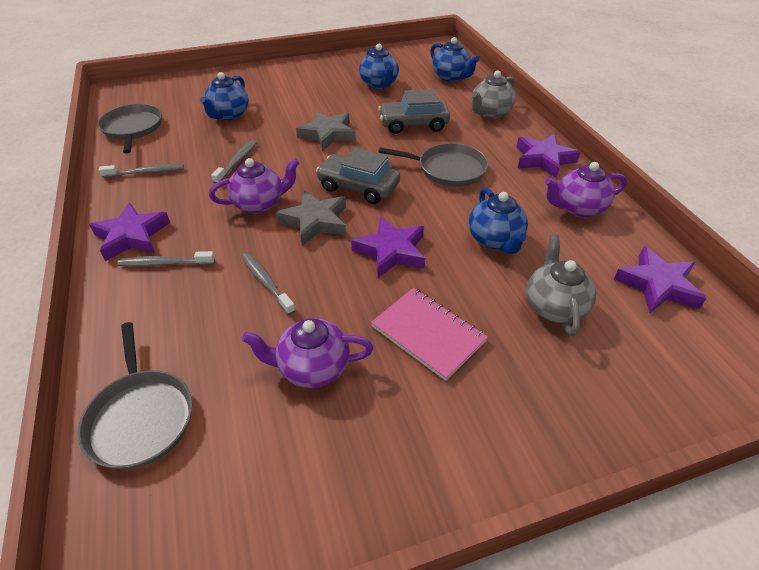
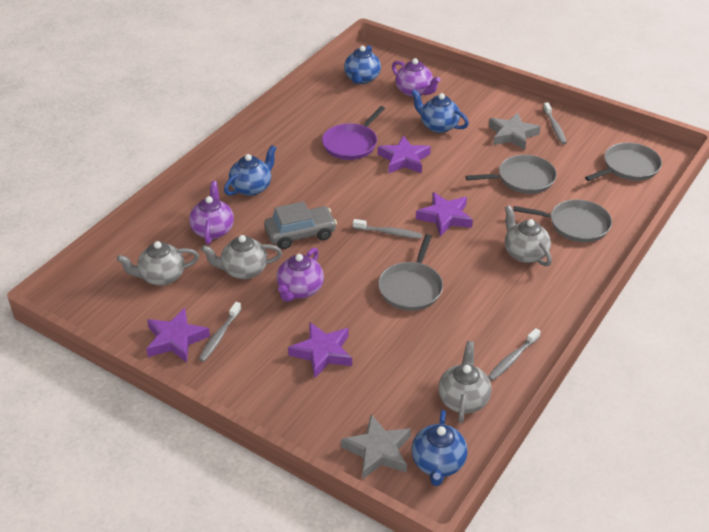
grey car: 2 -> 1
grey pan: 3 -> 4
grey teapot: 2 -> 4
pink notebook: 1 -> 0
purple pan: 0 -> 1

